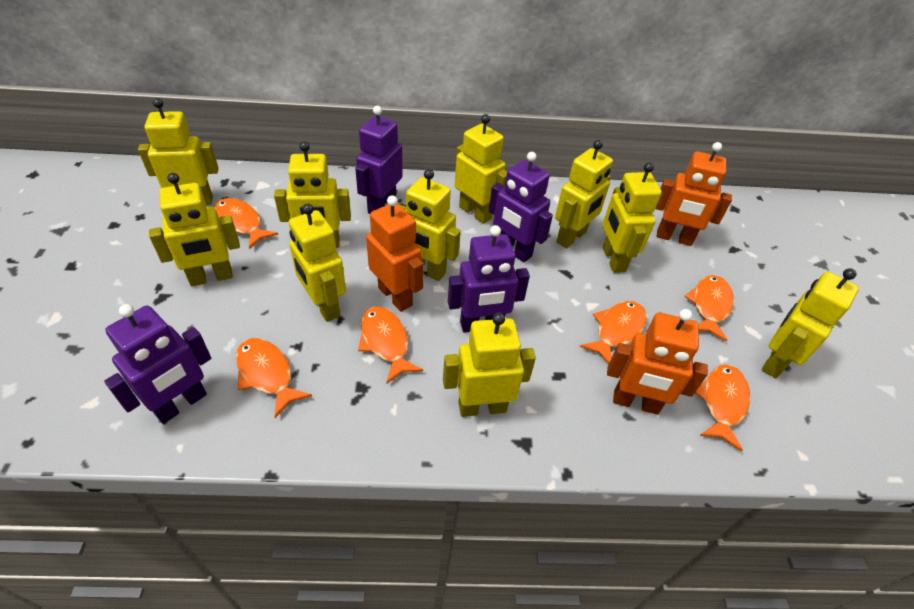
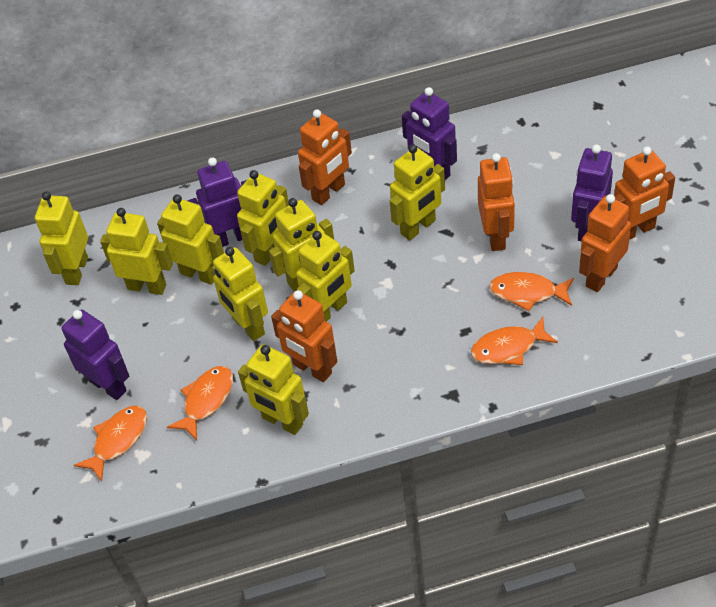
orange fish: 6 -> 4
orange robot: 3 -> 5
yellow robot: 10 -> 9

